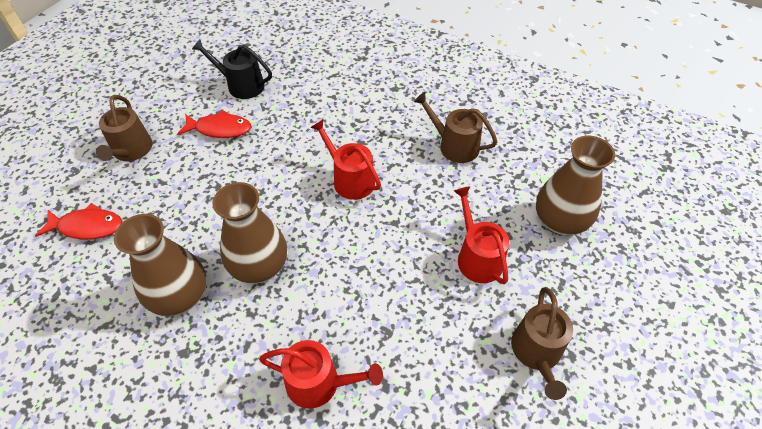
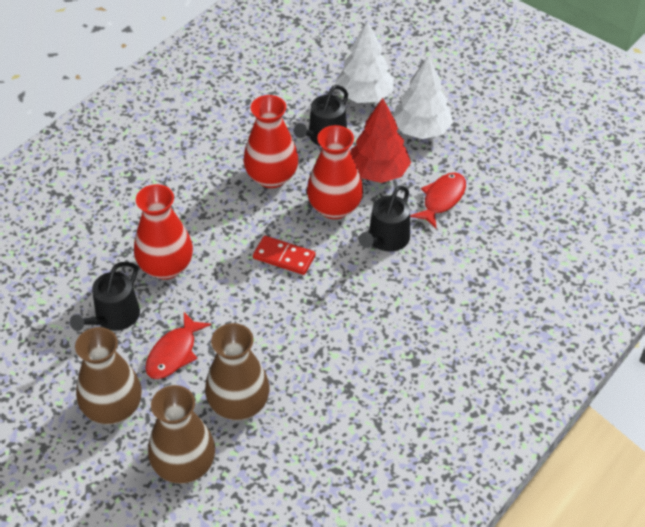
black watering can: 1 -> 3
brown watering can: 3 -> 0
red domino: 0 -> 1
red tree: 0 -> 1
red vase: 0 -> 3
red watering can: 3 -> 0
white tree: 0 -> 2

